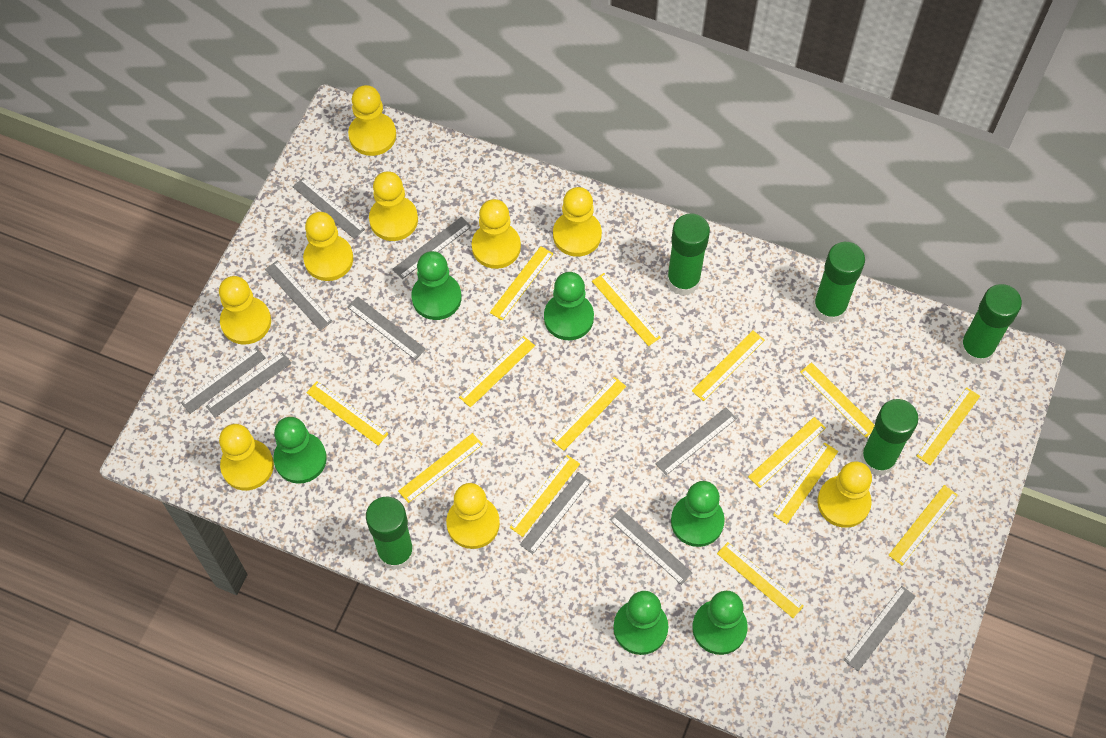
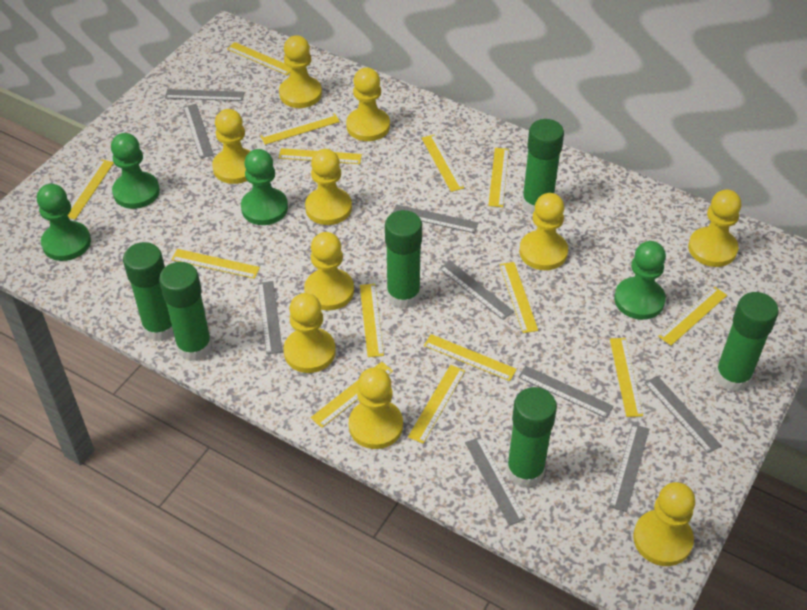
green glue stick: 5 -> 6
green pawn: 6 -> 4
grey ruler: 10 -> 9
yellow pawn: 9 -> 10

